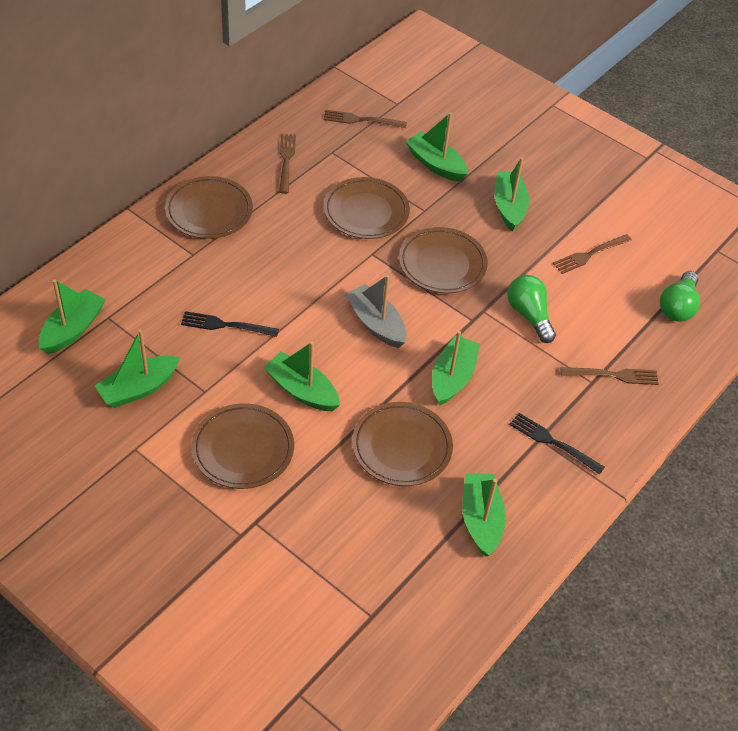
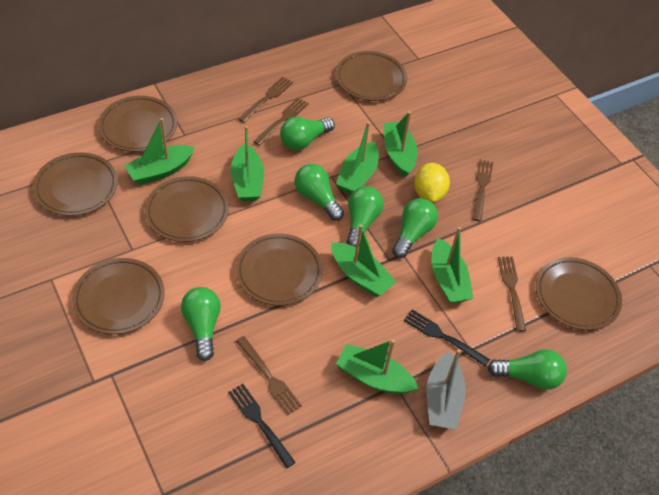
brown fork: 4 -> 5
brown plate: 5 -> 7
green light bulb: 2 -> 6
yellow lemon: 0 -> 1

